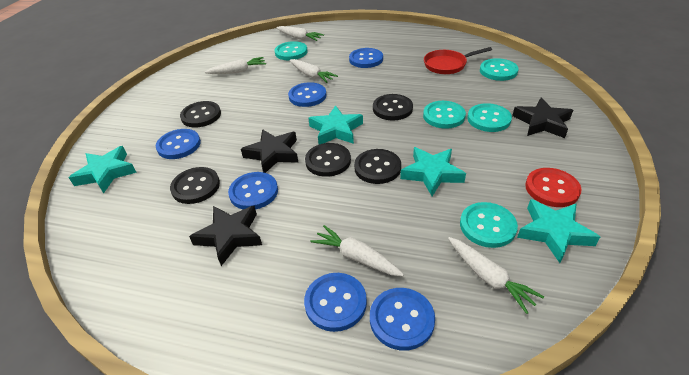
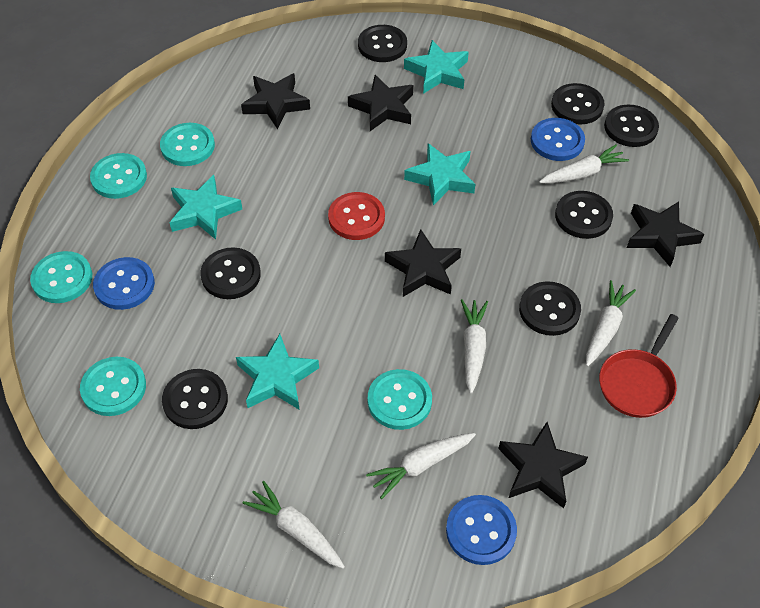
black button: 5 -> 7
black star: 3 -> 5
blue button: 6 -> 3

